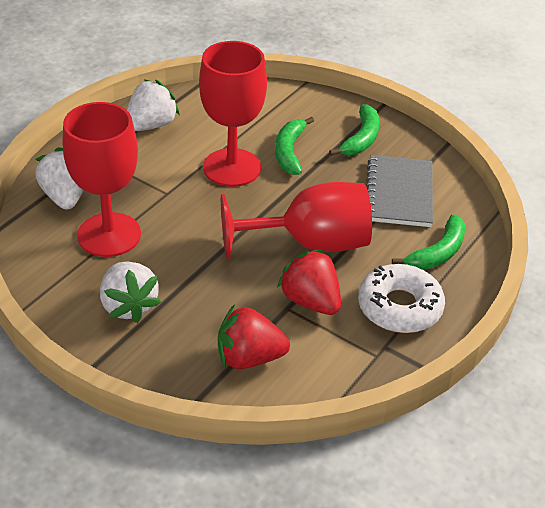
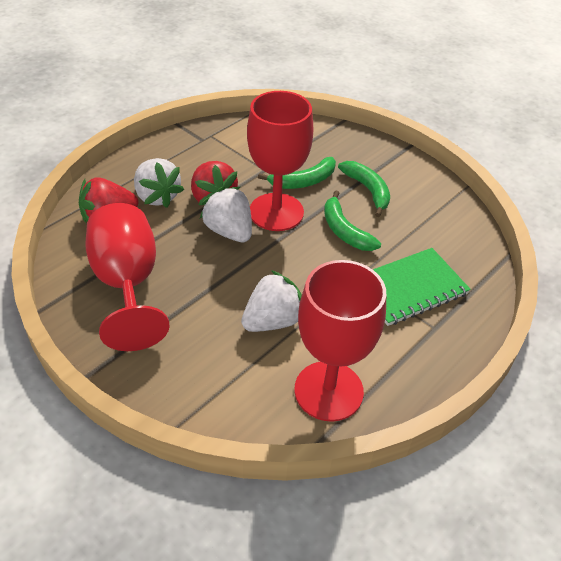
green notebook: 0 -> 1
grey notebook: 1 -> 0
white donut: 1 -> 0

